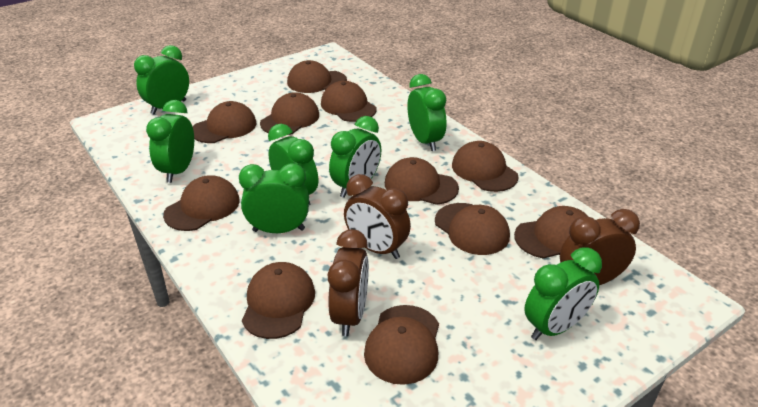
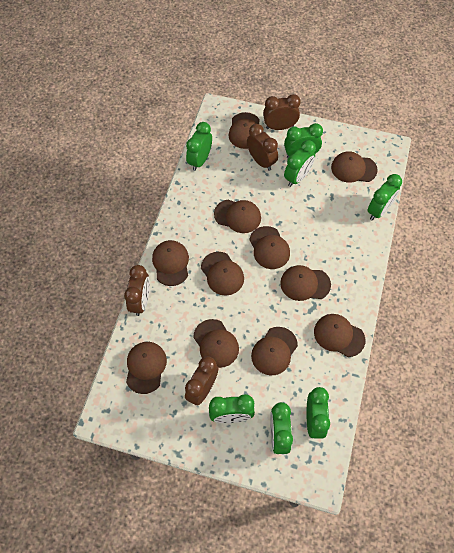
brown clock: 3 -> 4

